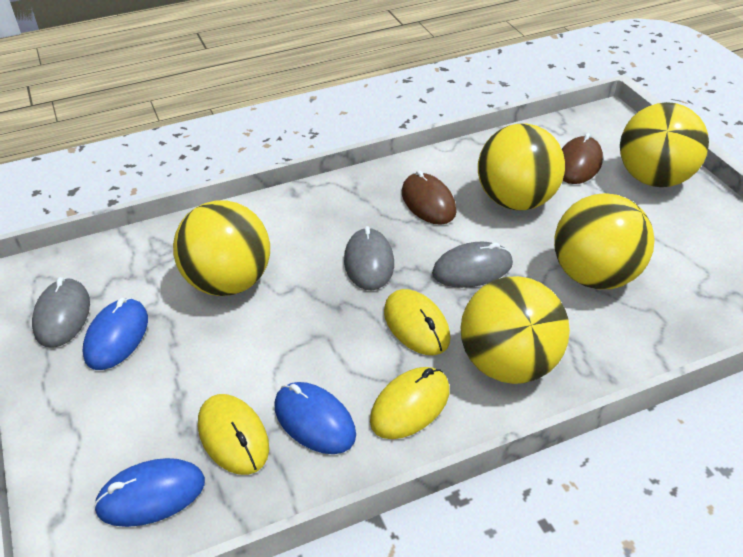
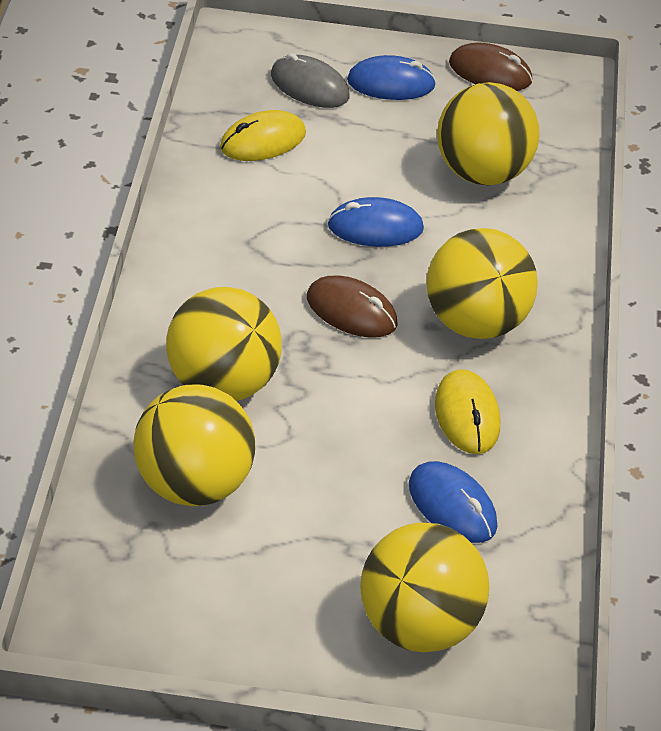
grey mouse: 3 -> 1
yellow mouse: 3 -> 2

